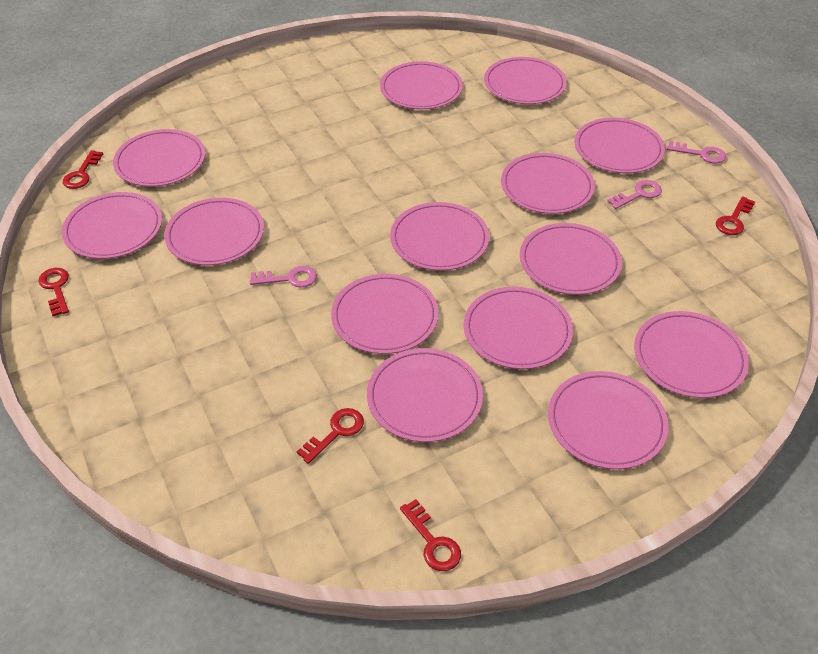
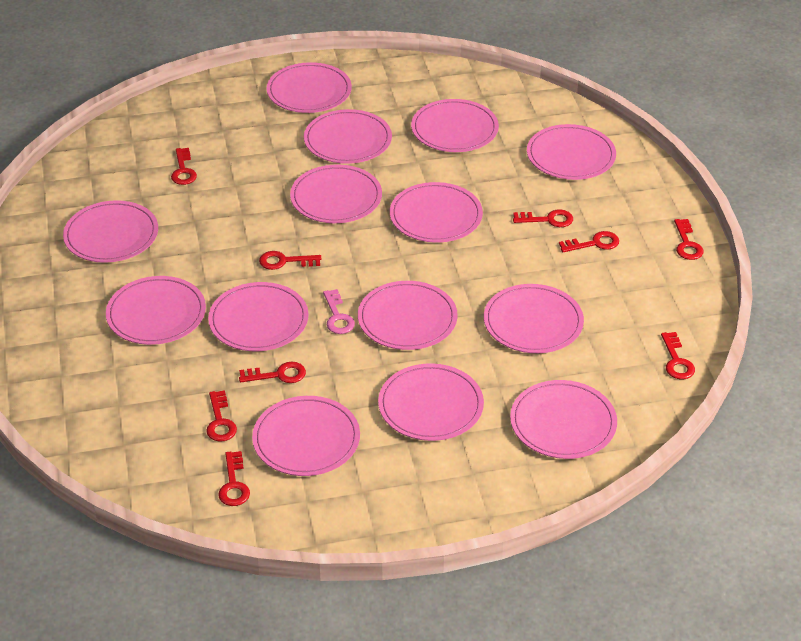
pink key: 3 -> 1
red key: 5 -> 9

